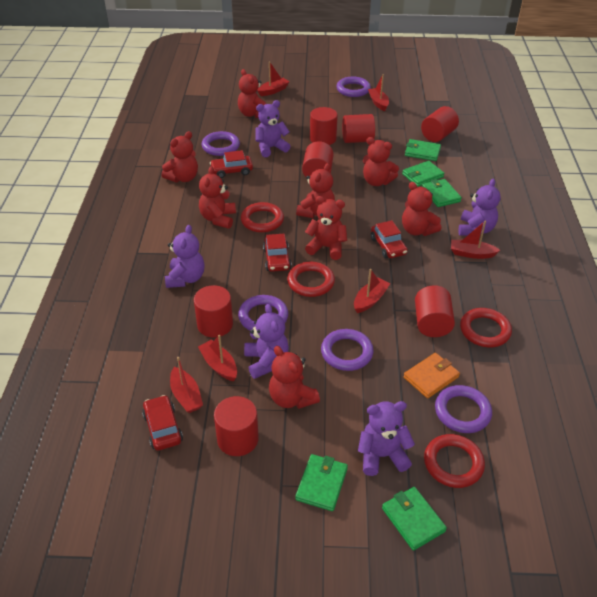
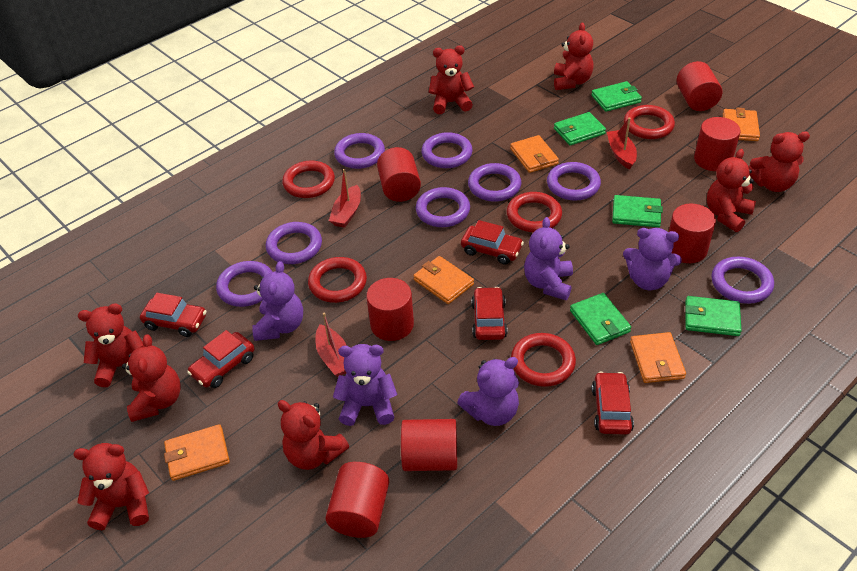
orange wallet: 1 -> 5
purple ring: 5 -> 8
red boat: 6 -> 3
red car: 4 -> 5
red ring: 4 -> 5

